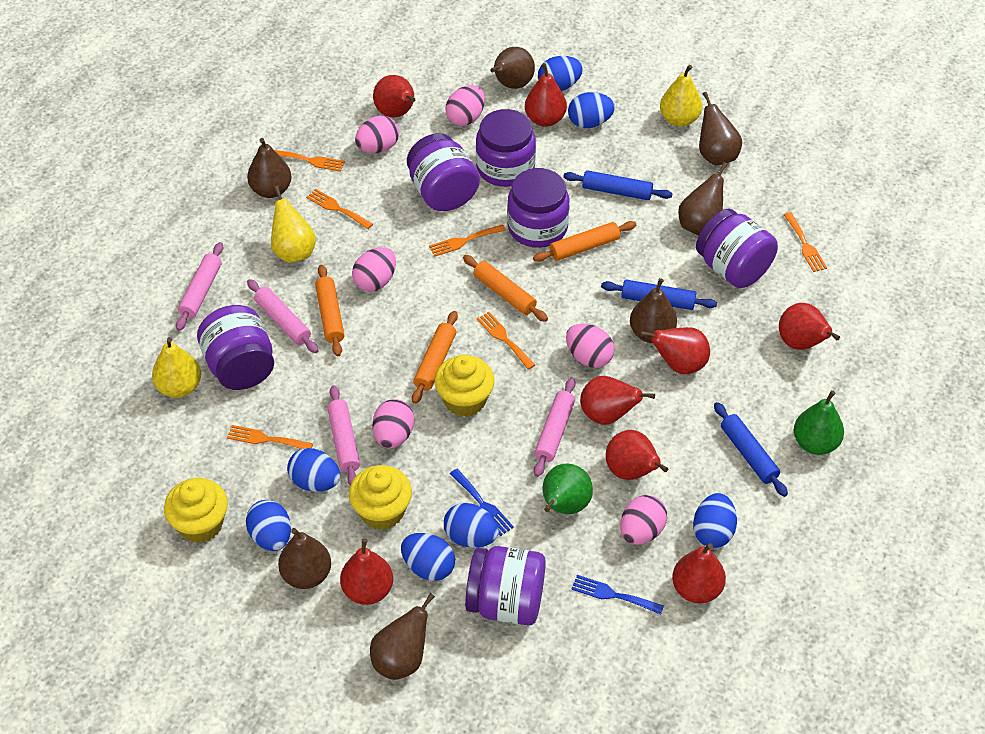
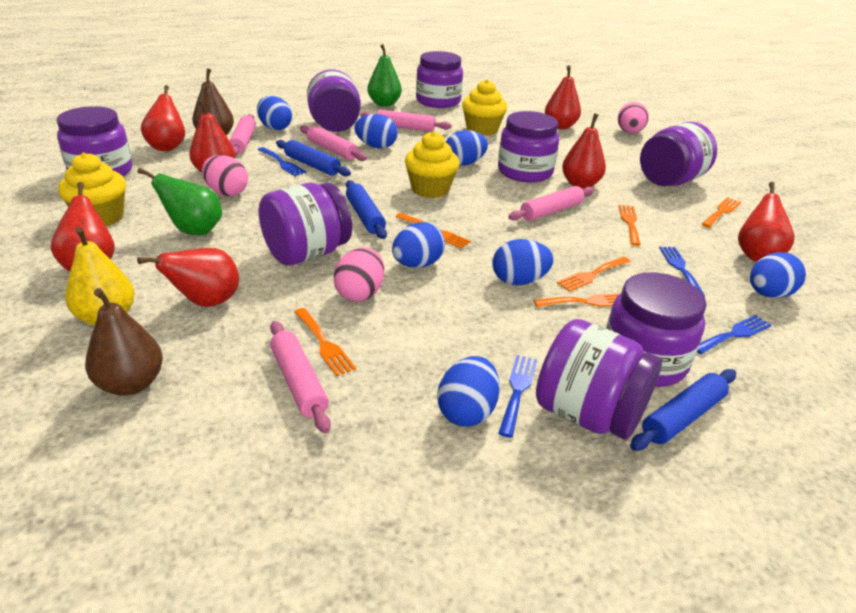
blue fork: 2 -> 4
brown pear: 7 -> 2
orange rolling pin: 4 -> 0
pink egg: 6 -> 3
pink rolling pin: 4 -> 5
purple jar: 6 -> 8
red pear: 8 -> 7
yellow pear: 3 -> 1

